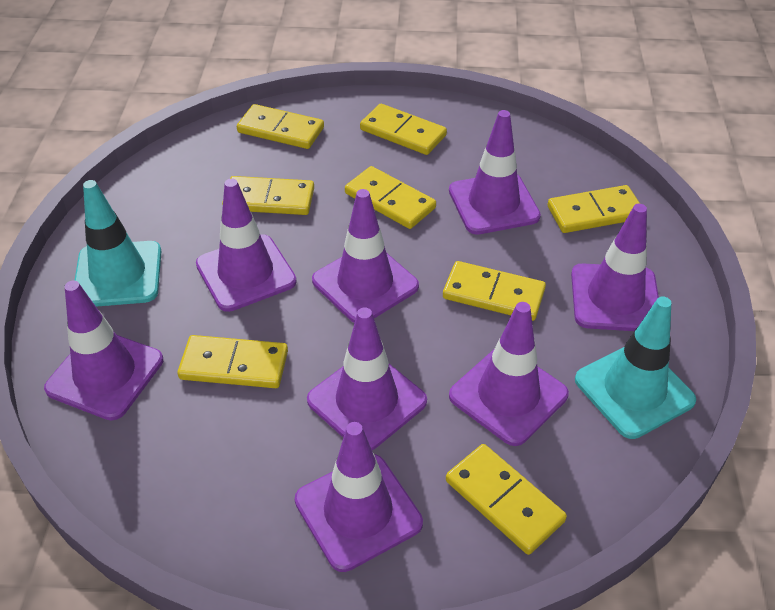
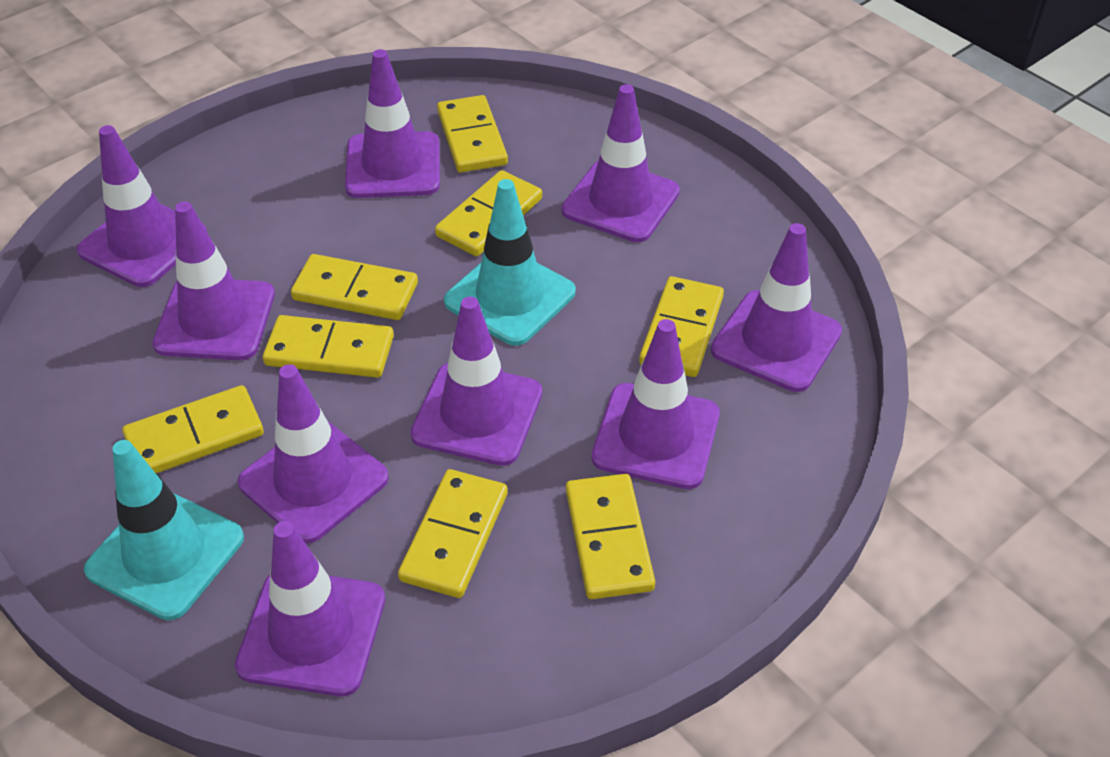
purple traffic cone: 8 -> 9

